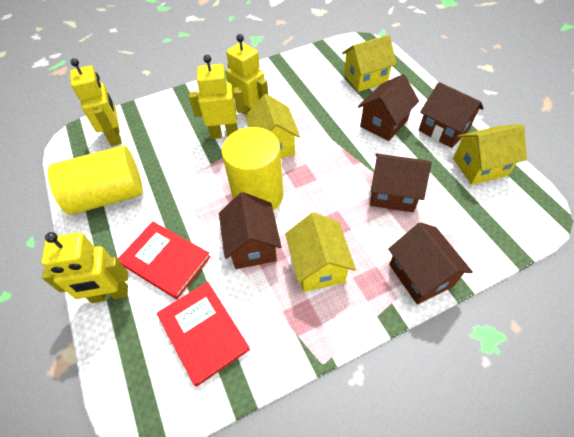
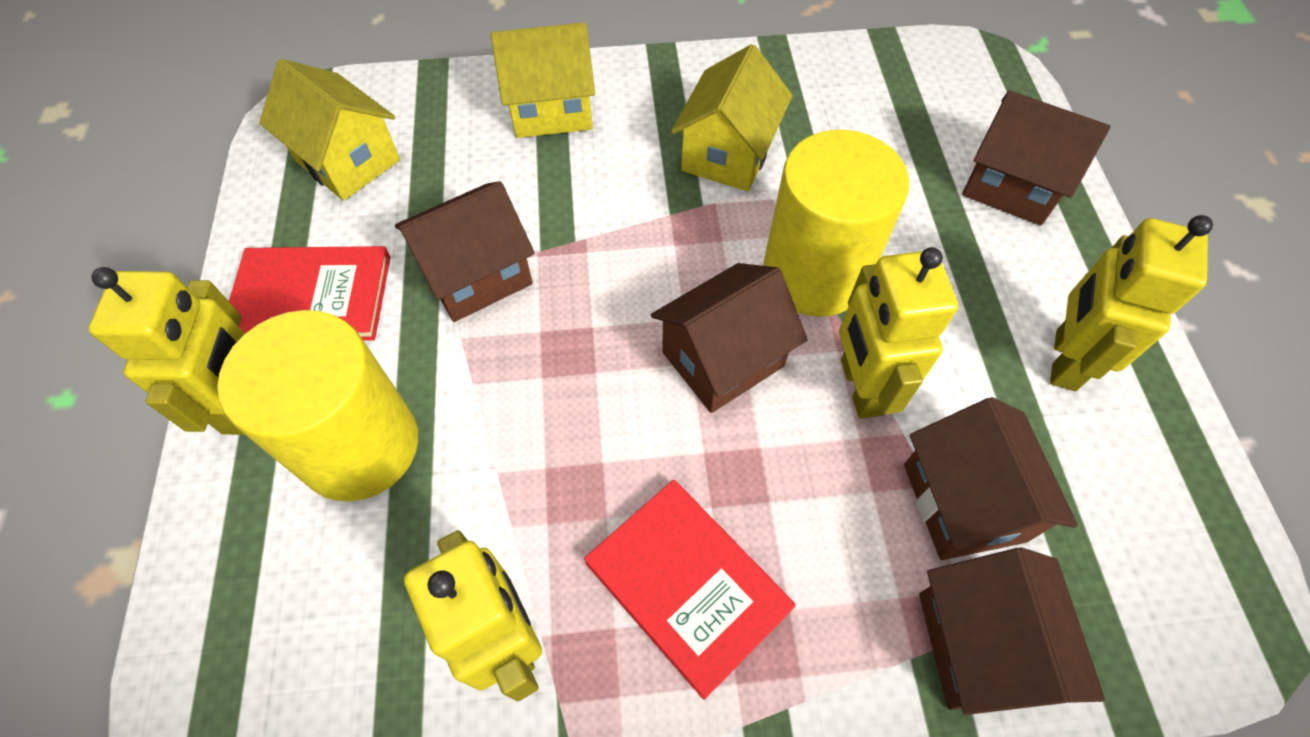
yellow house: 4 -> 3

